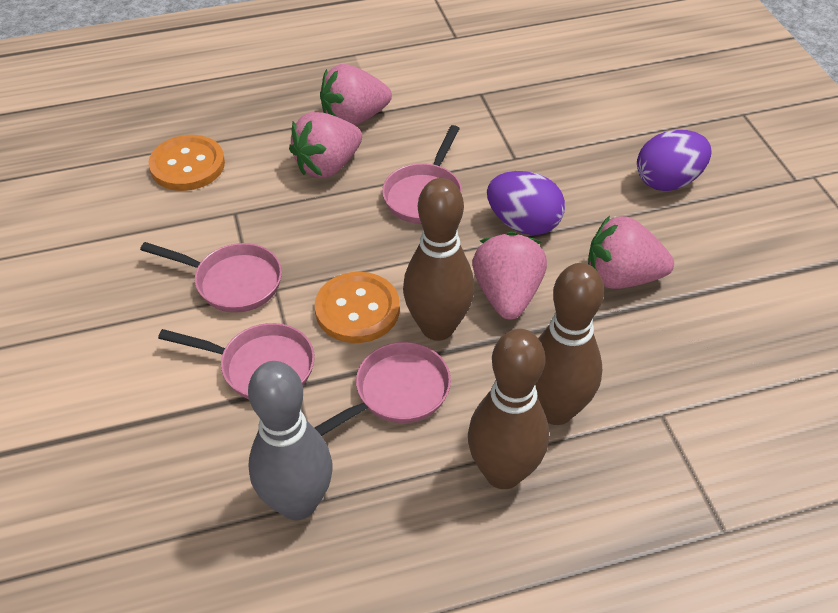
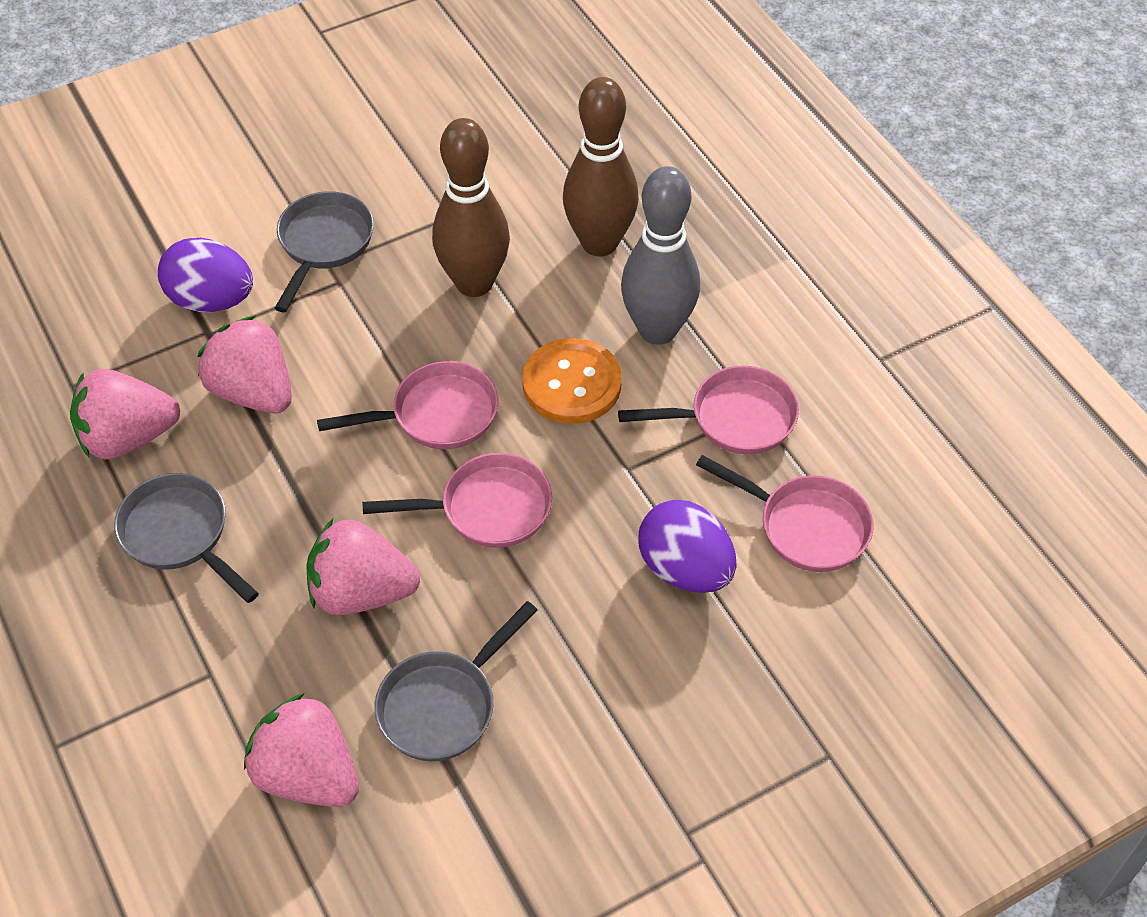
brown bowling pin: 3 -> 2
grey pan: 0 -> 3
orange button: 2 -> 1

